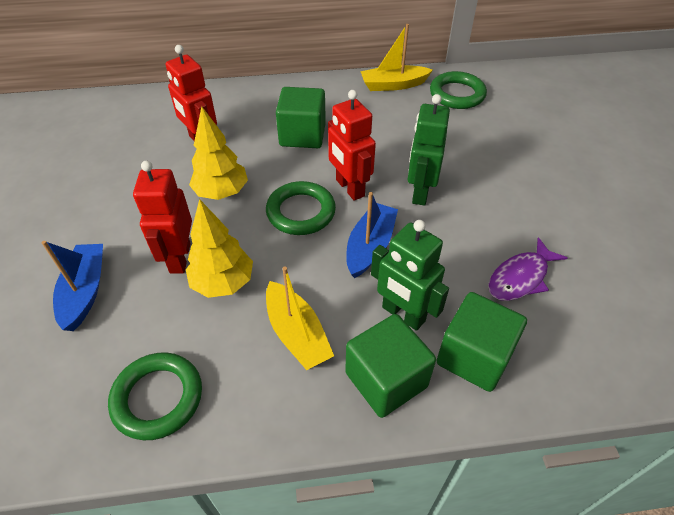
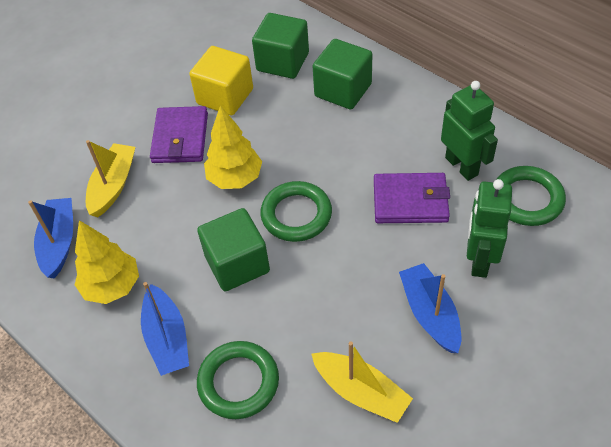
blue boat: 2 -> 3
purple fish: 1 -> 0
purple wallet: 0 -> 2
red robot: 3 -> 0
yellow cube: 0 -> 1

